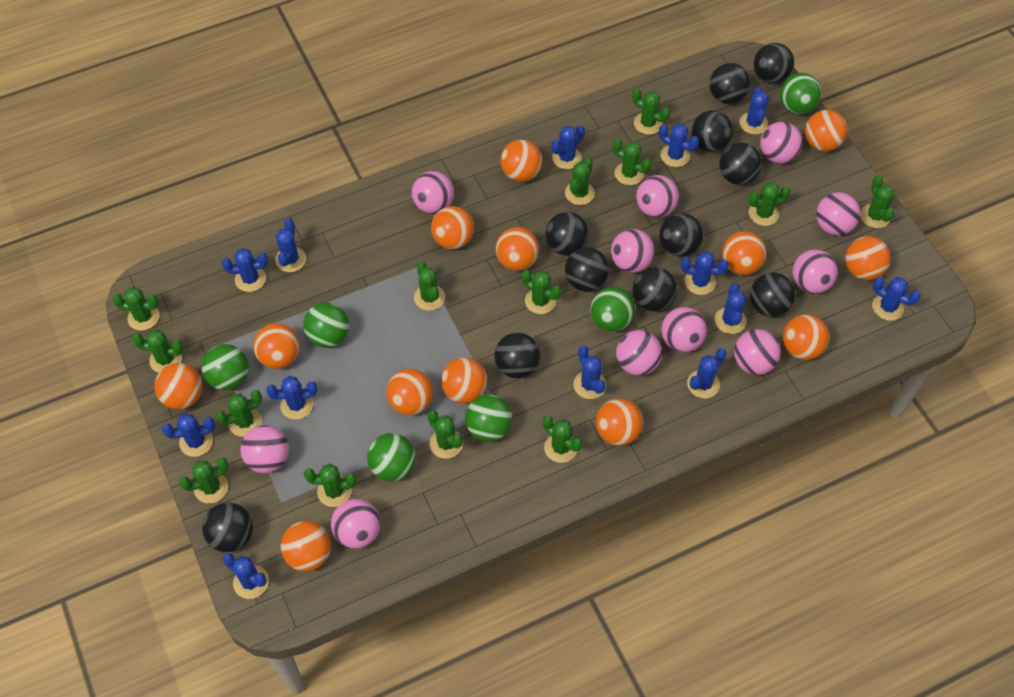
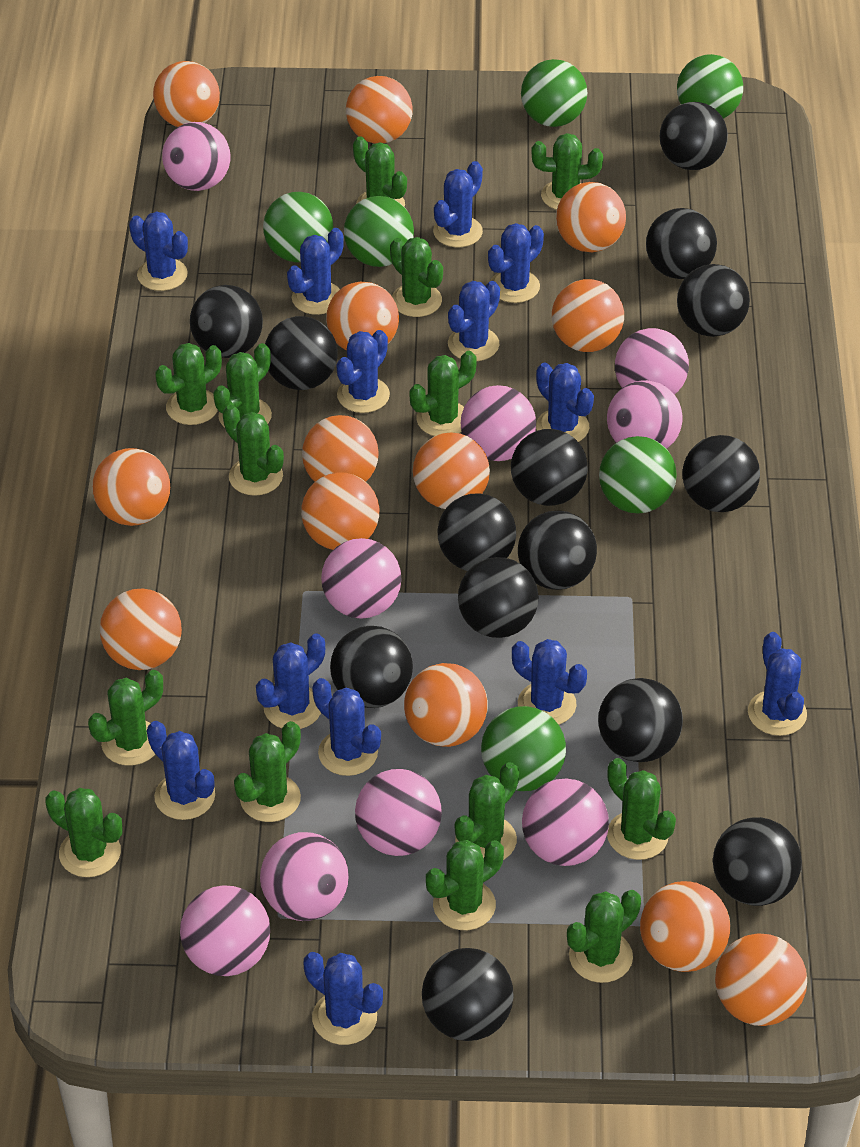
black ball: 11 -> 14
pink ball: 11 -> 9

